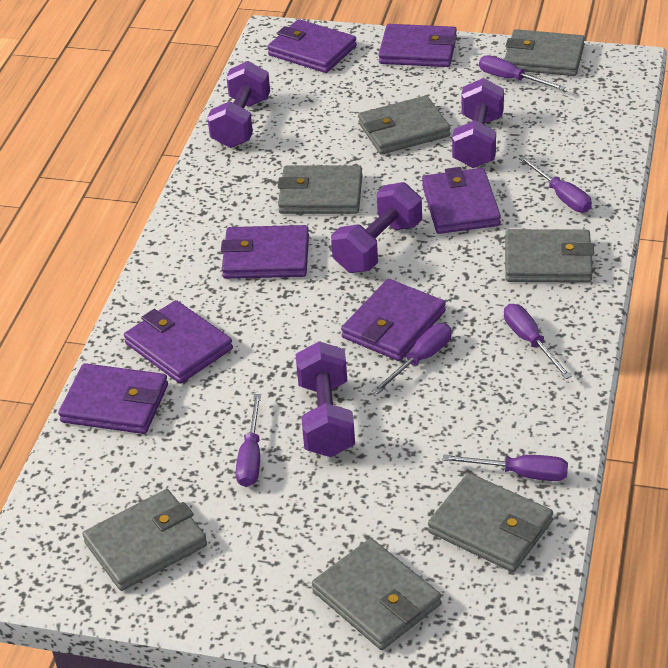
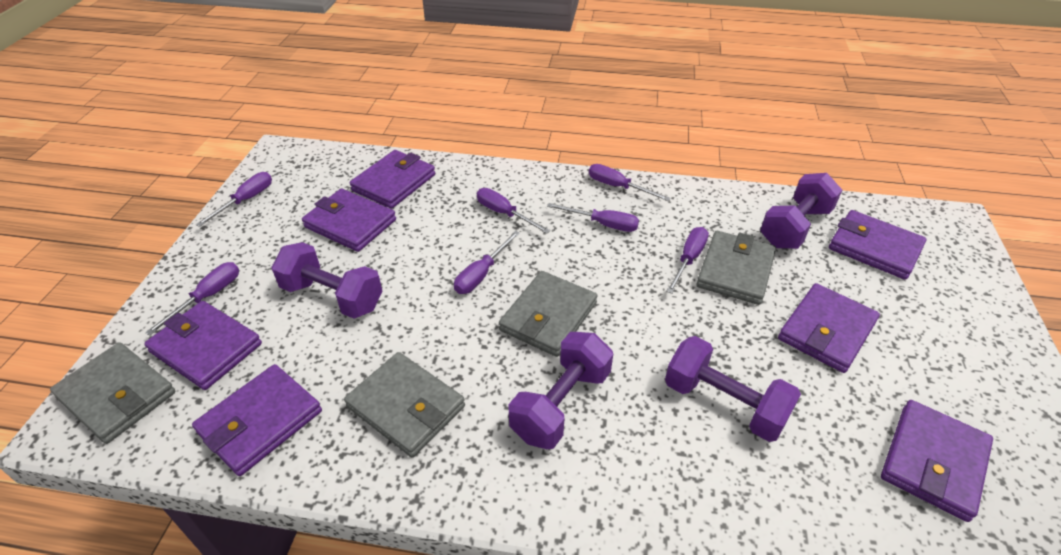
grey wallet: 7 -> 4
purple screwdriver: 6 -> 7

